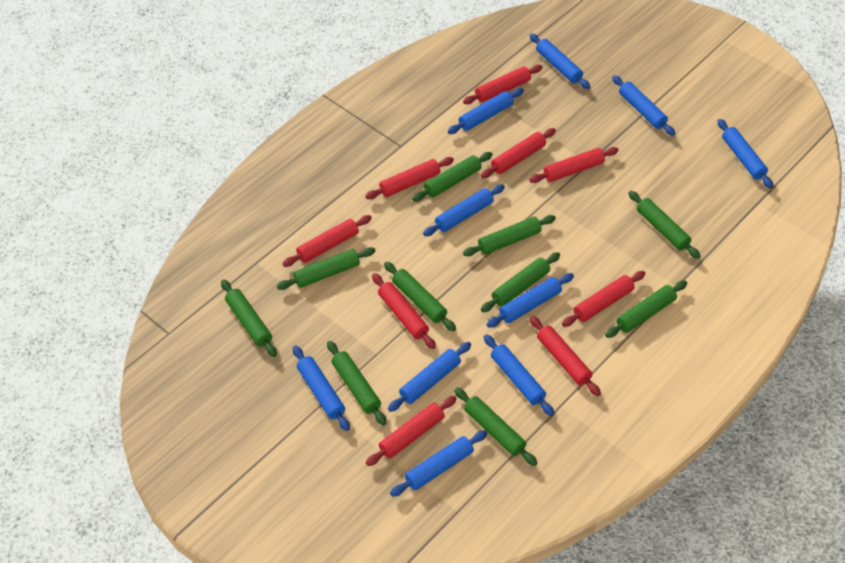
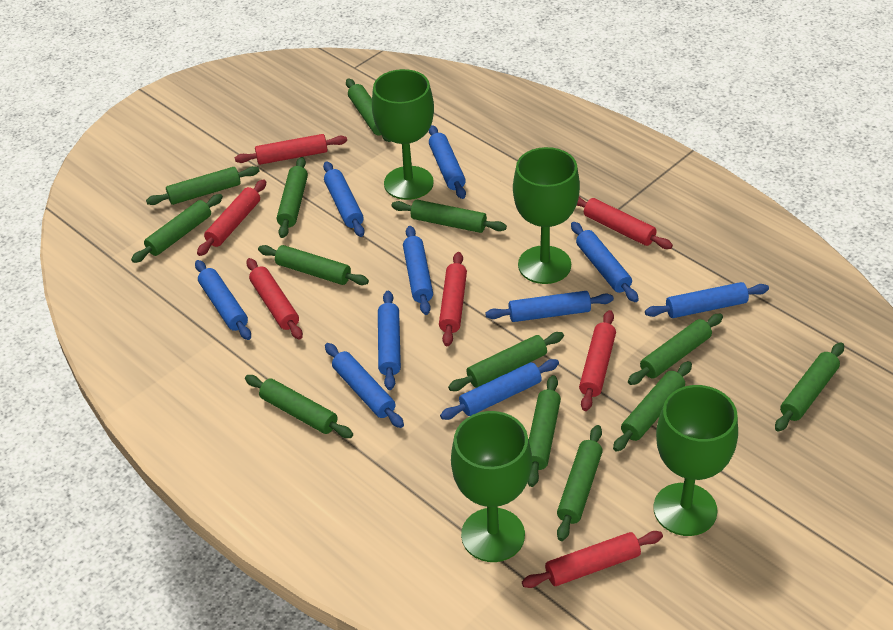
green goblet: 0 -> 4
green rolling pin: 10 -> 13
red rolling pin: 9 -> 7

